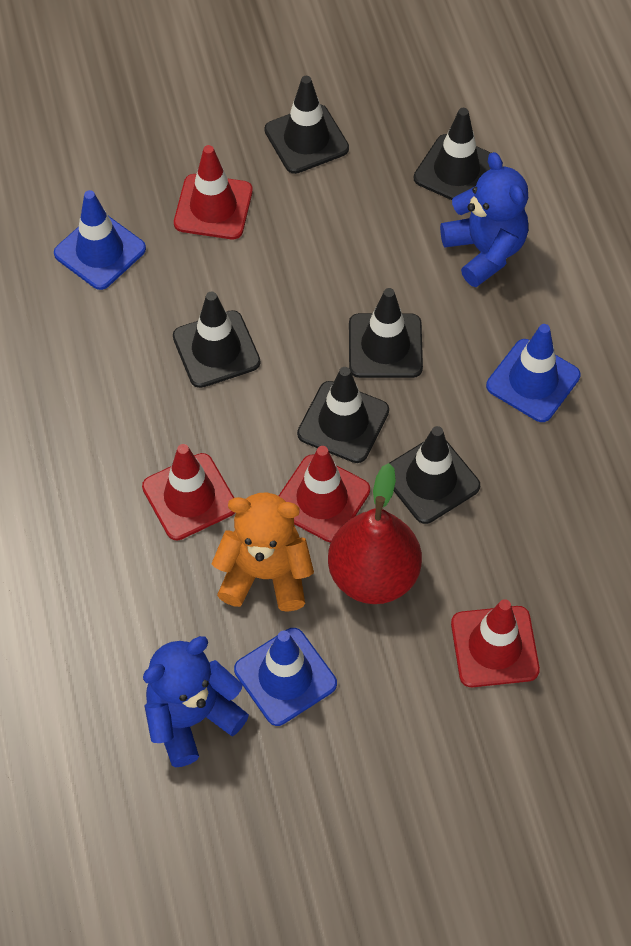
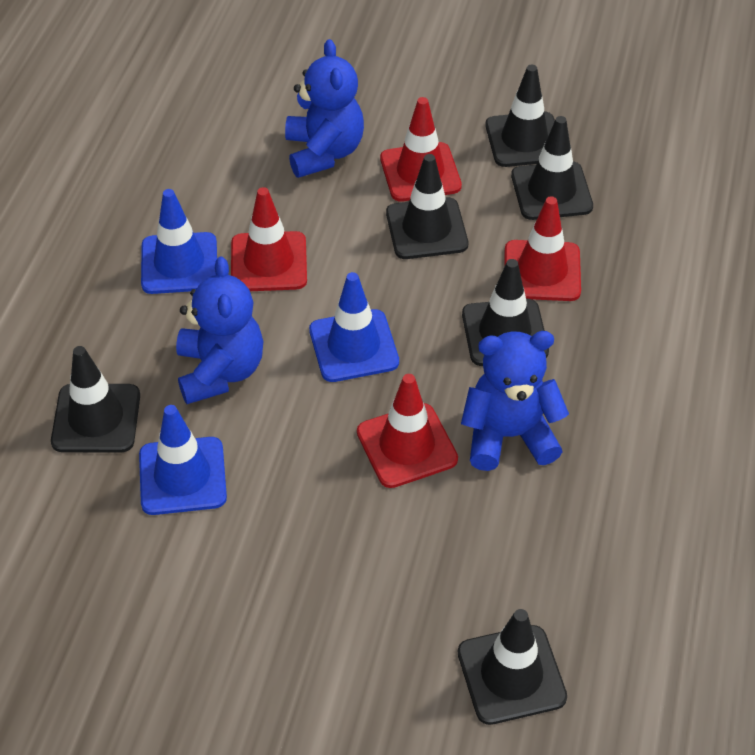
blue teddy bear: 2 -> 3
orange teddy bear: 1 -> 0
red pear: 1 -> 0

